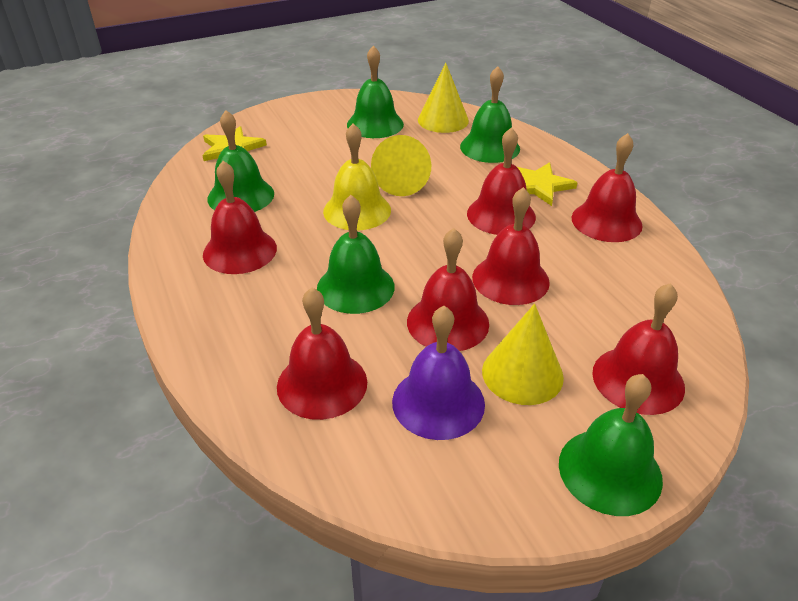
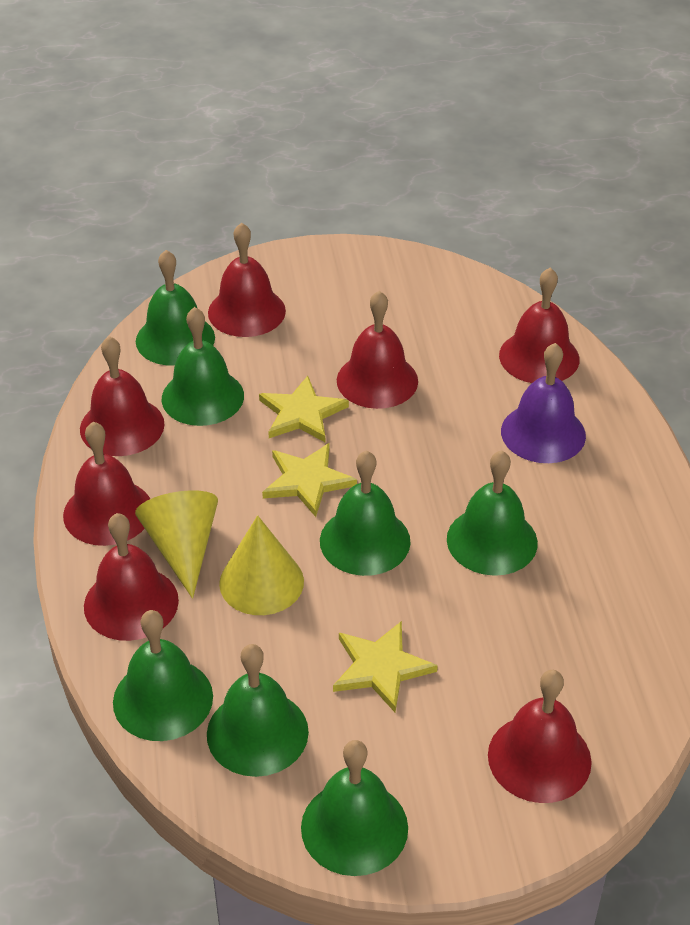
green bell: 5 -> 7
yellow bell: 1 -> 0
yellow cone: 3 -> 2
yellow star: 2 -> 3

